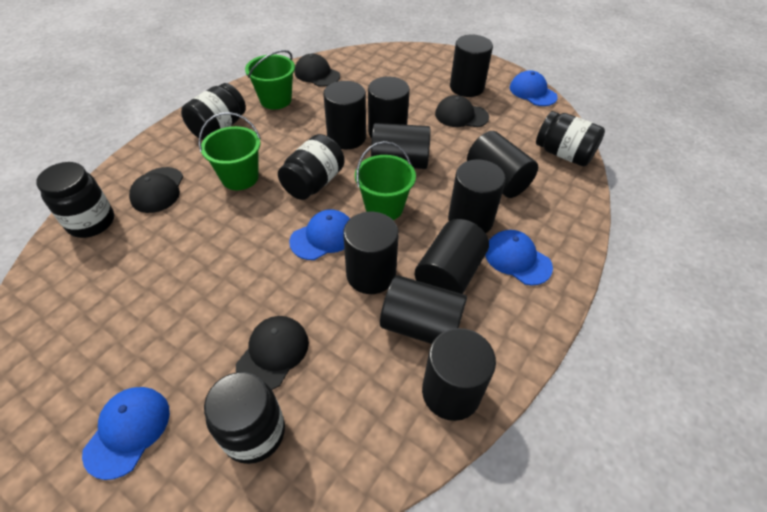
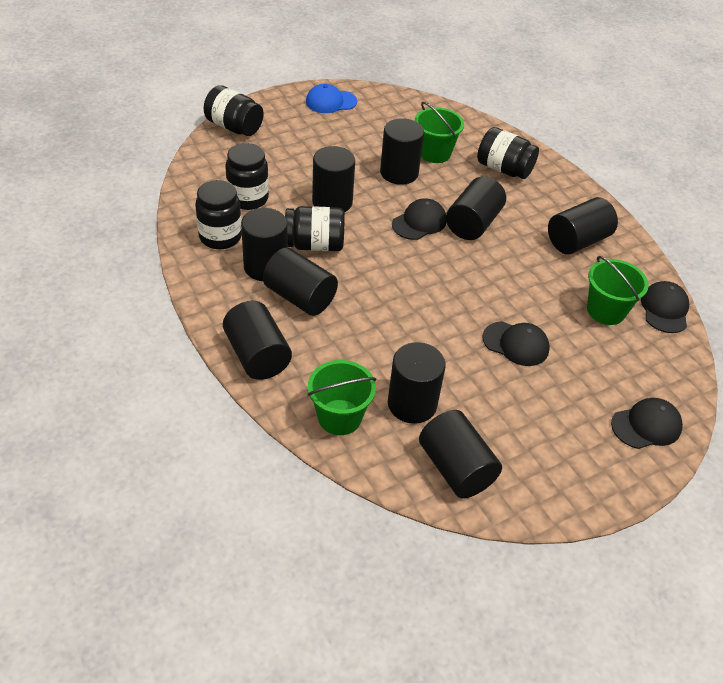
black cylinder: 10 -> 9
blue cap: 4 -> 1

